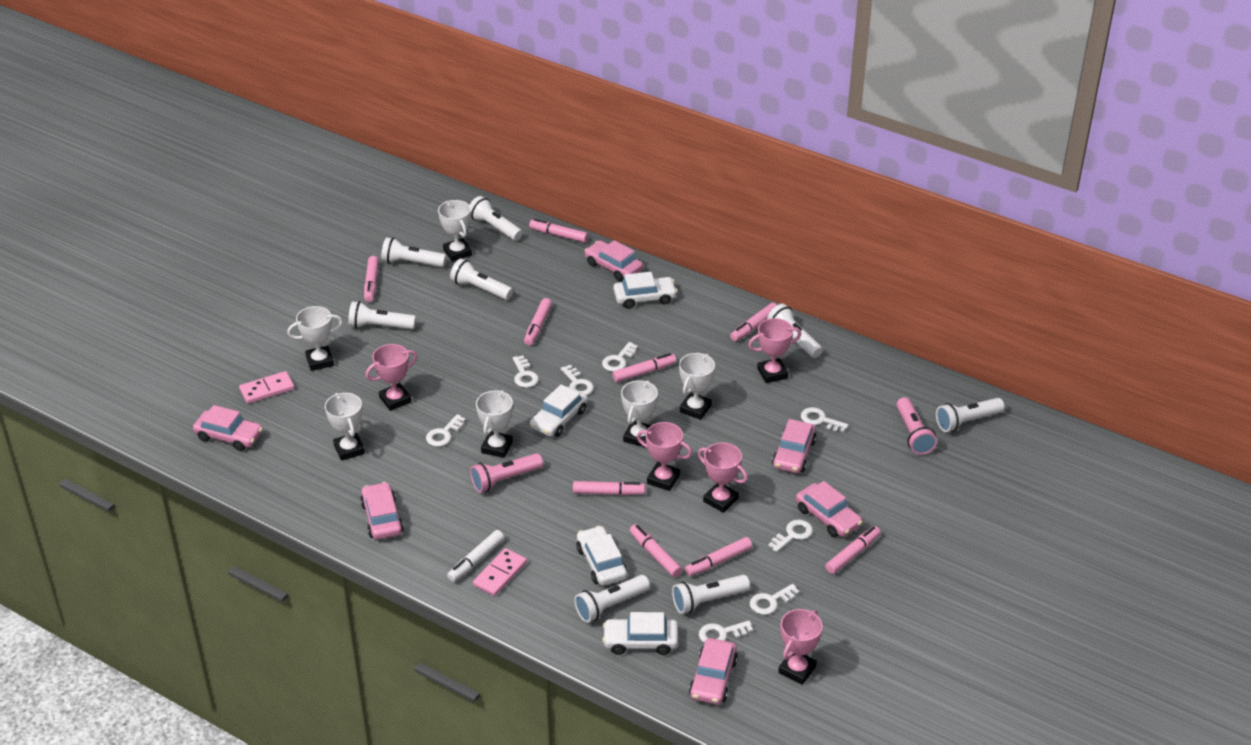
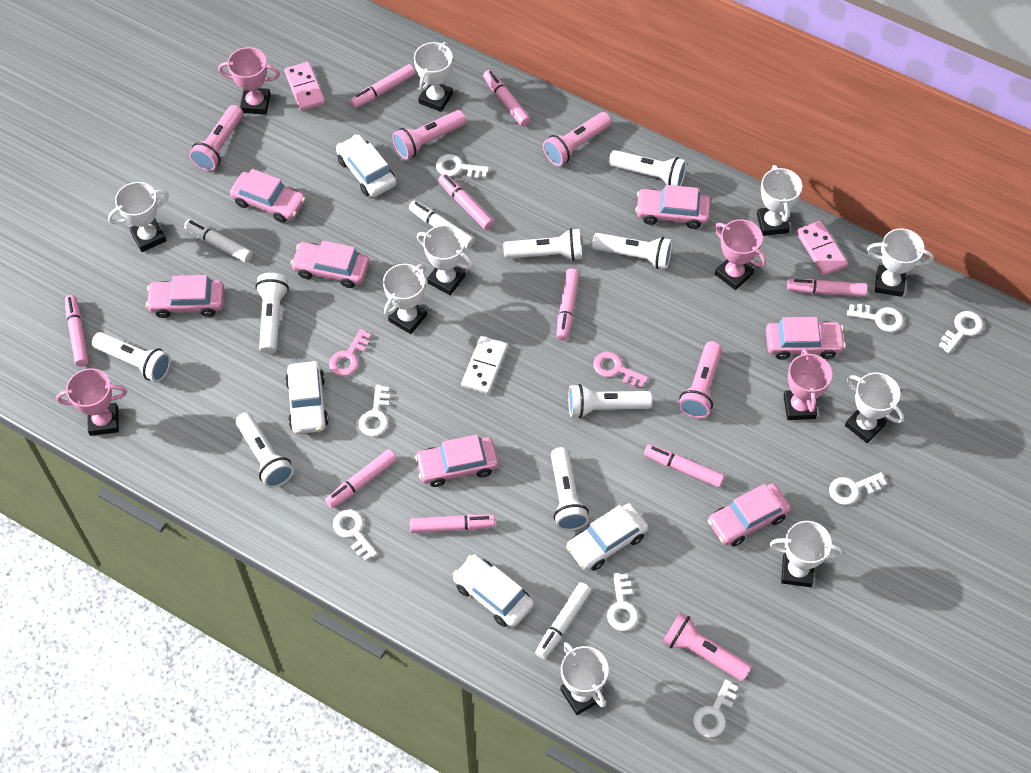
pink car: 6 -> 7
pink flashlight: 2 -> 5
pink key: 0 -> 2
pink trophy: 5 -> 4
white domino: 0 -> 1
white marker: 1 -> 3
white trophy: 6 -> 9

